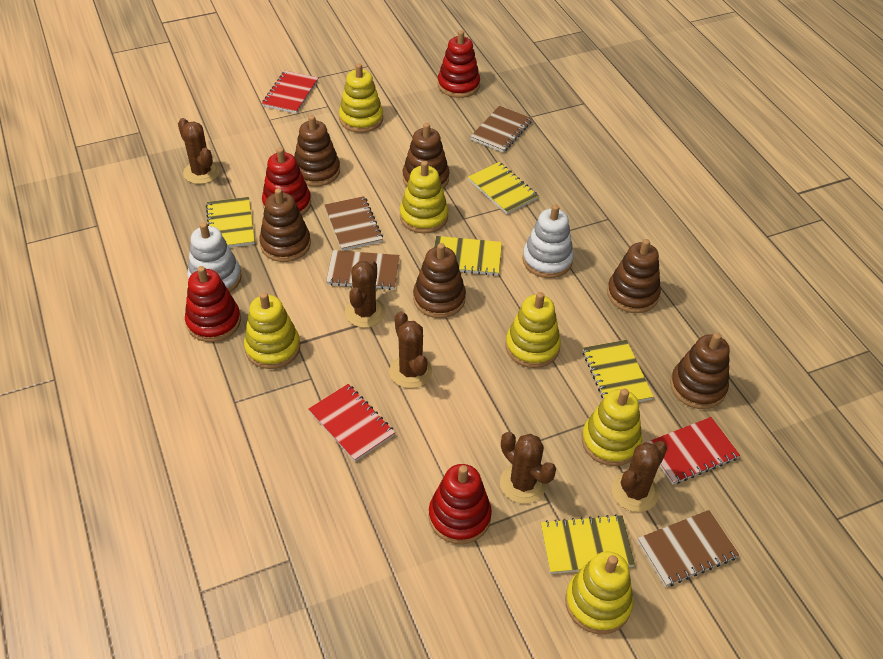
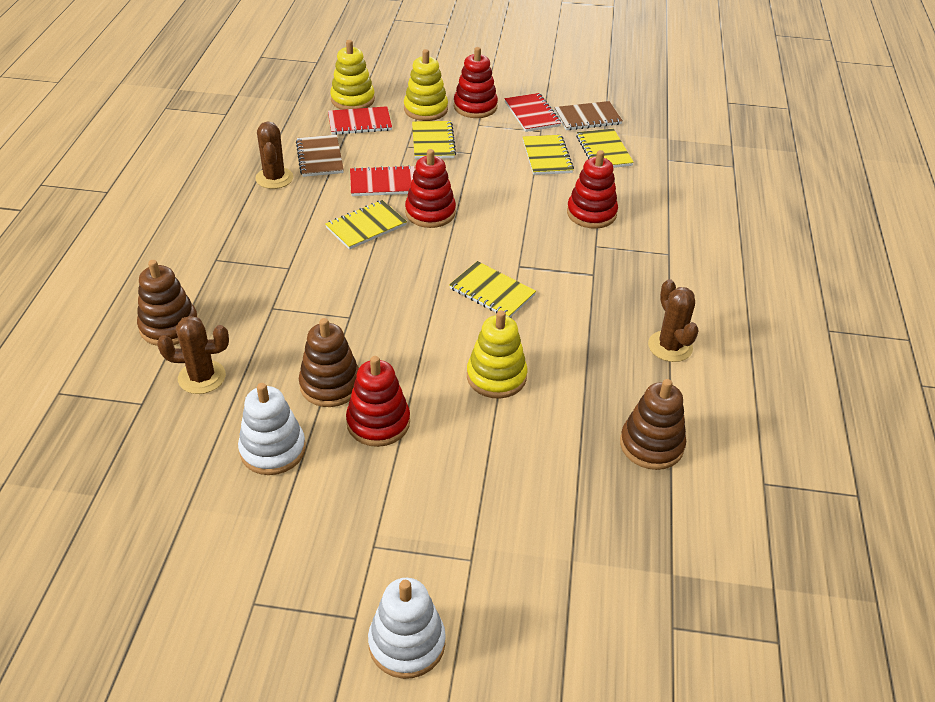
brown cactus: 5 -> 3
brown notebook: 4 -> 2
brown stacking toy: 6 -> 3
yellow stacking toy: 6 -> 3

